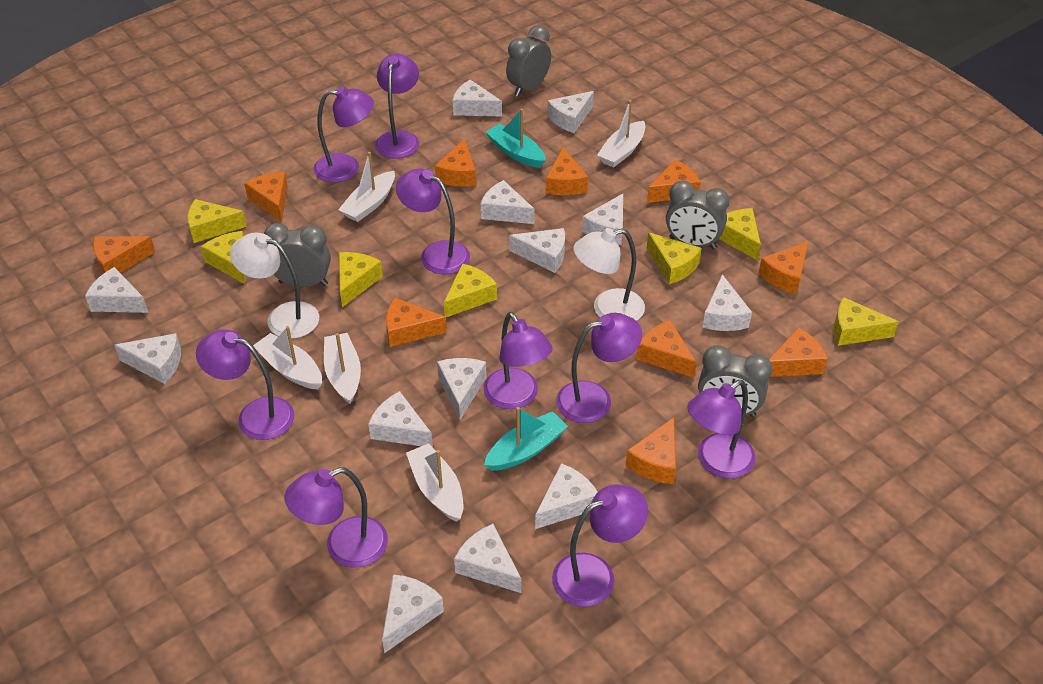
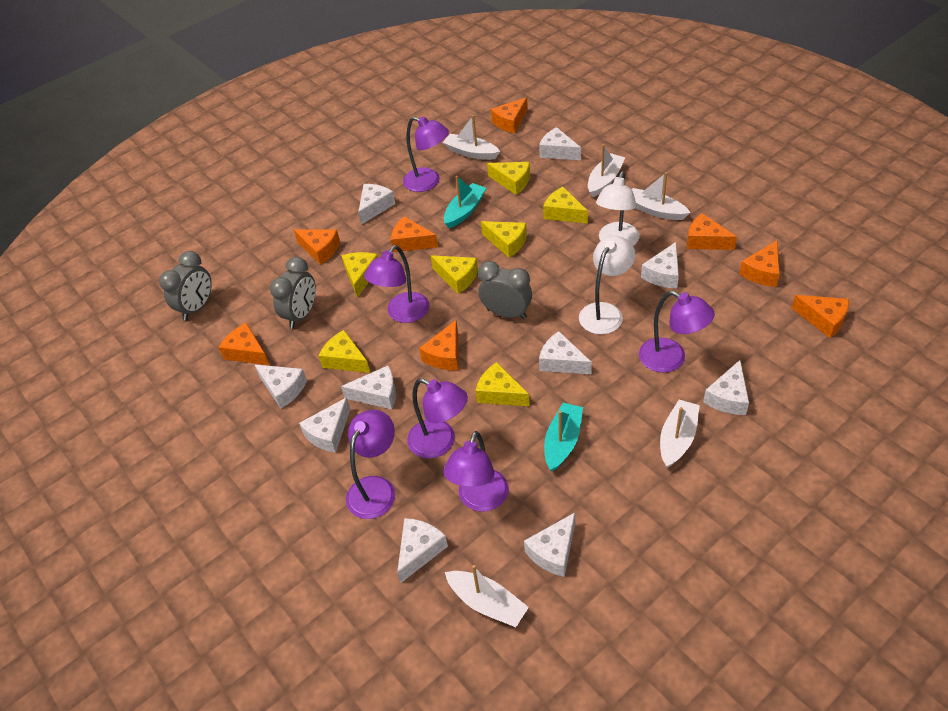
grey clock: 4 -> 3
orange cheese: 10 -> 8
purple lamp: 9 -> 6
white cheese: 13 -> 10

